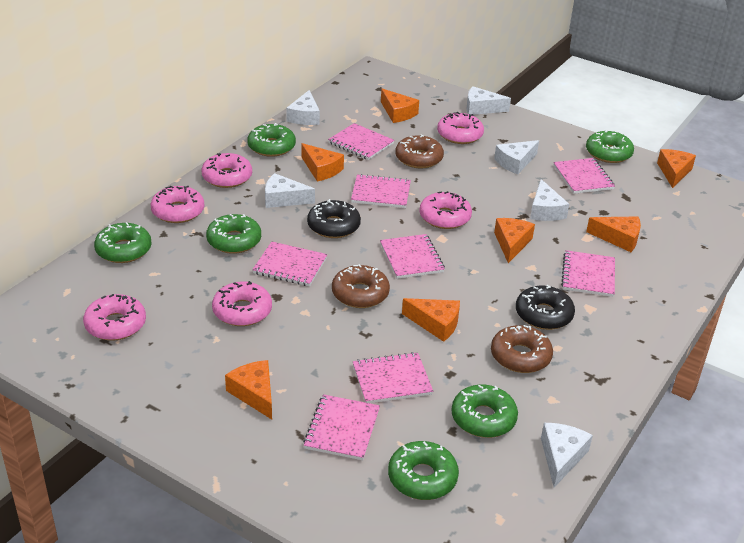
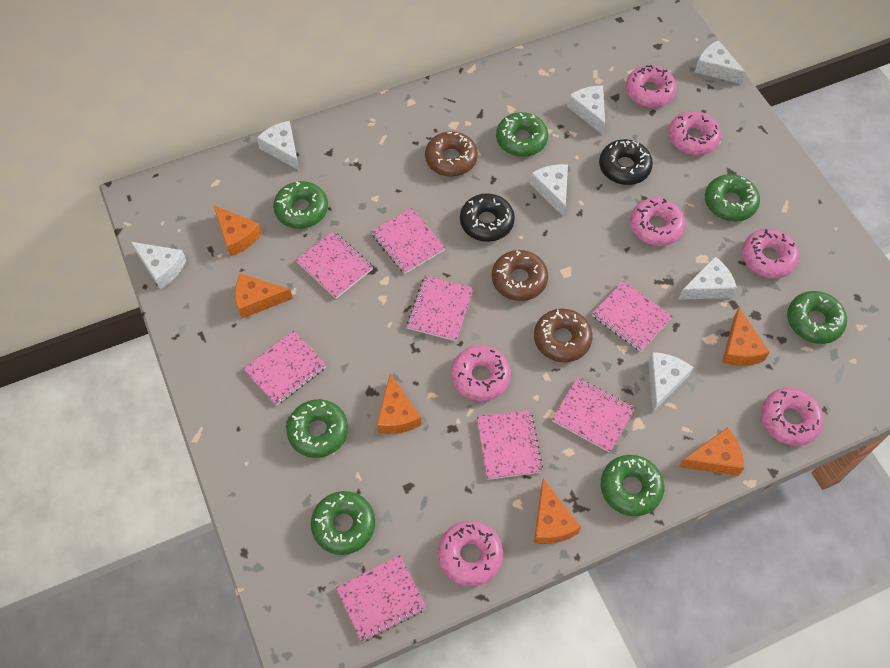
green donut: 6 -> 7
orange cheese: 7 -> 6
pink donut: 6 -> 7
white cheese: 6 -> 7

